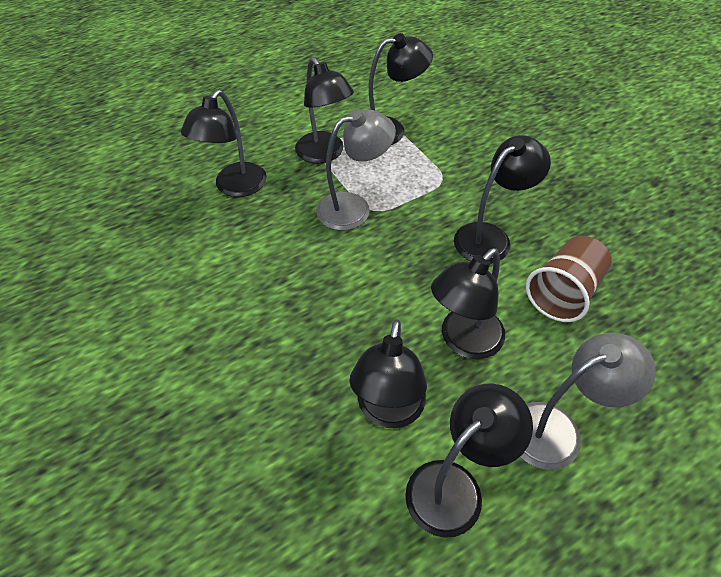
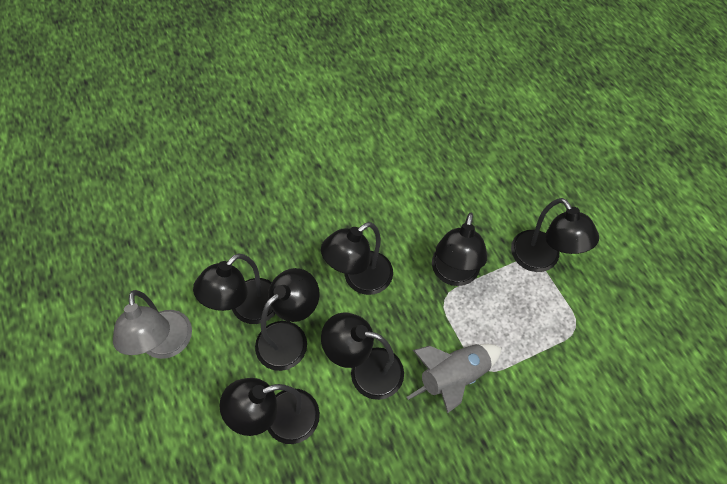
brown cup: 1 -> 0
grey lamp: 2 -> 1
grey rocket: 0 -> 1

